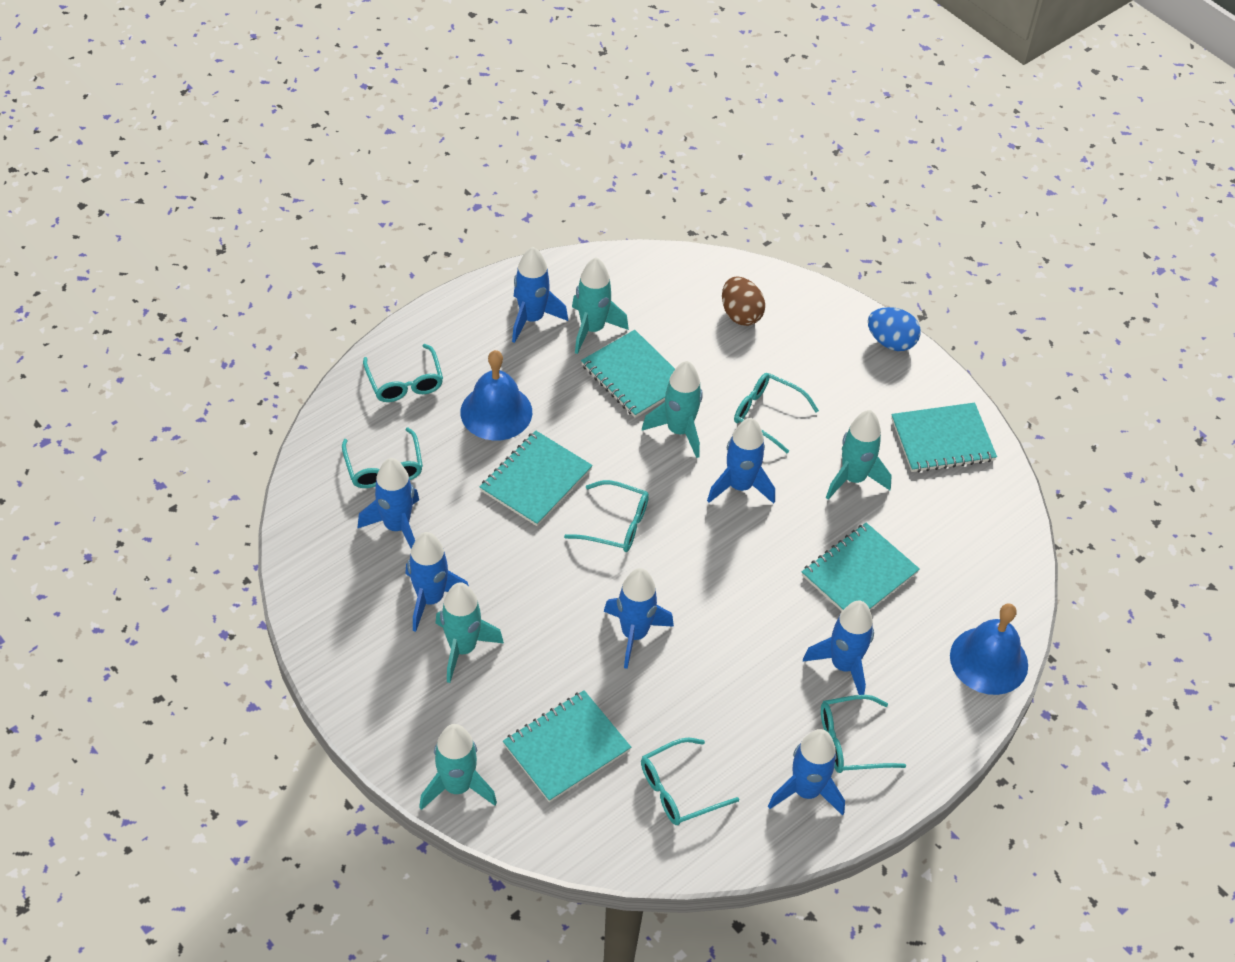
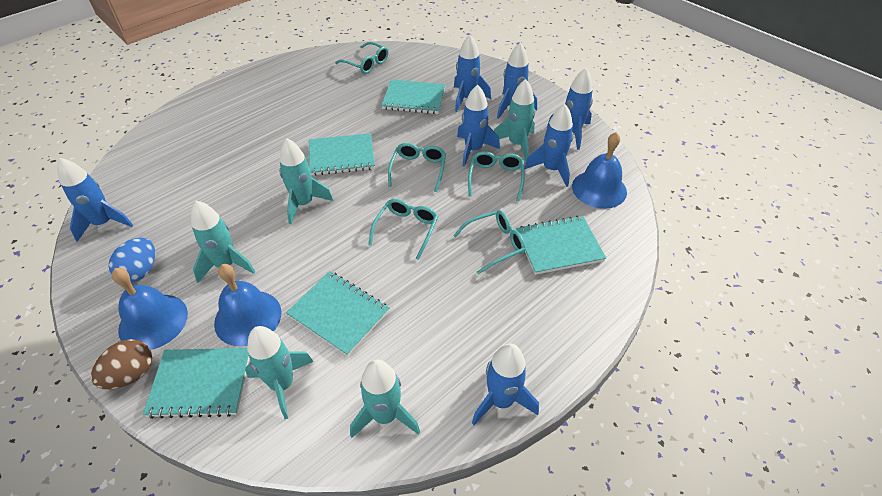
blue bell: 2 -> 3
turquoise glasses: 6 -> 5

